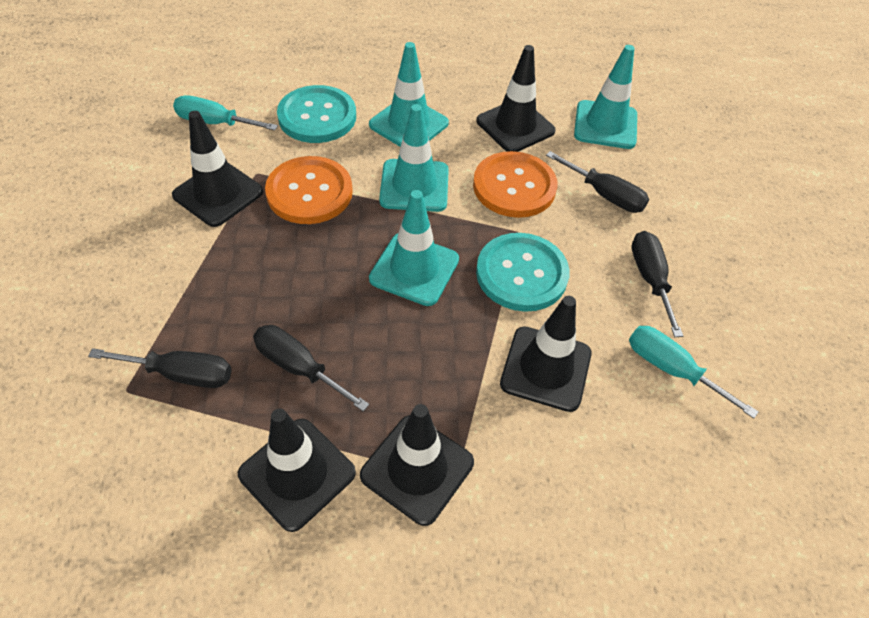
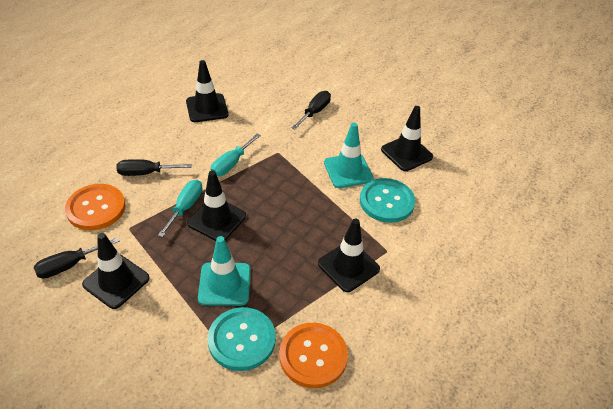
black screwdriver: 4 -> 3
turquoise traffic cone: 4 -> 2

